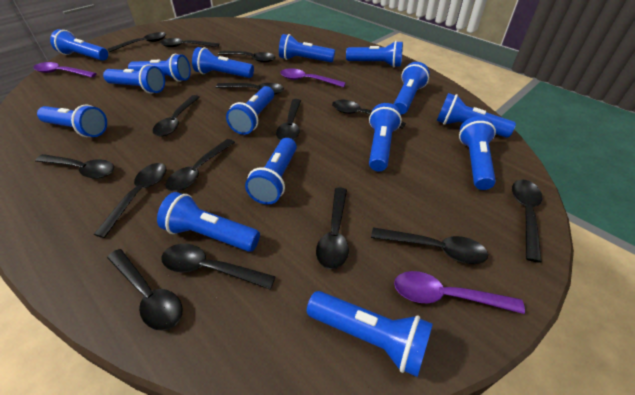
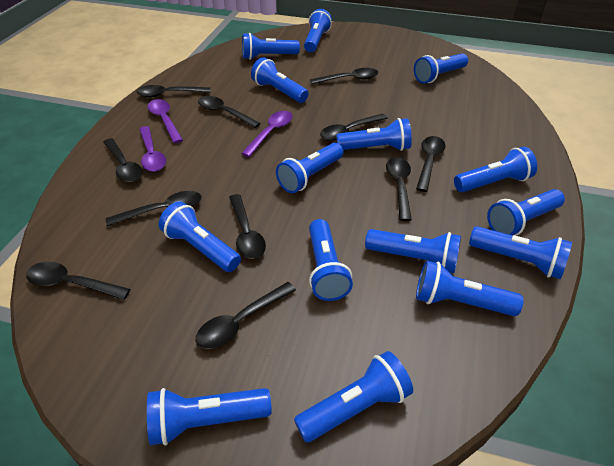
black spoon: 15 -> 11

